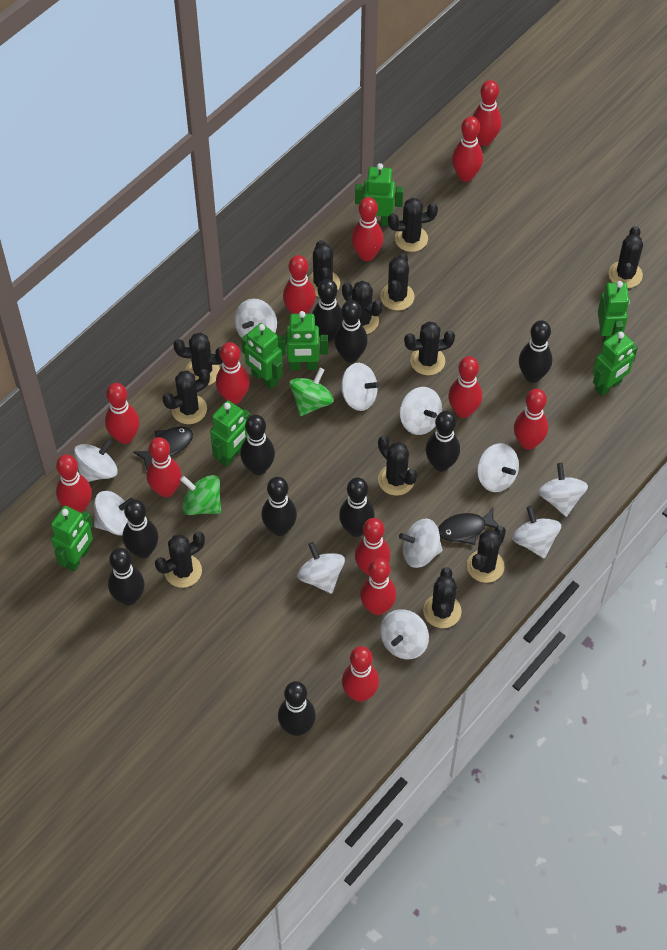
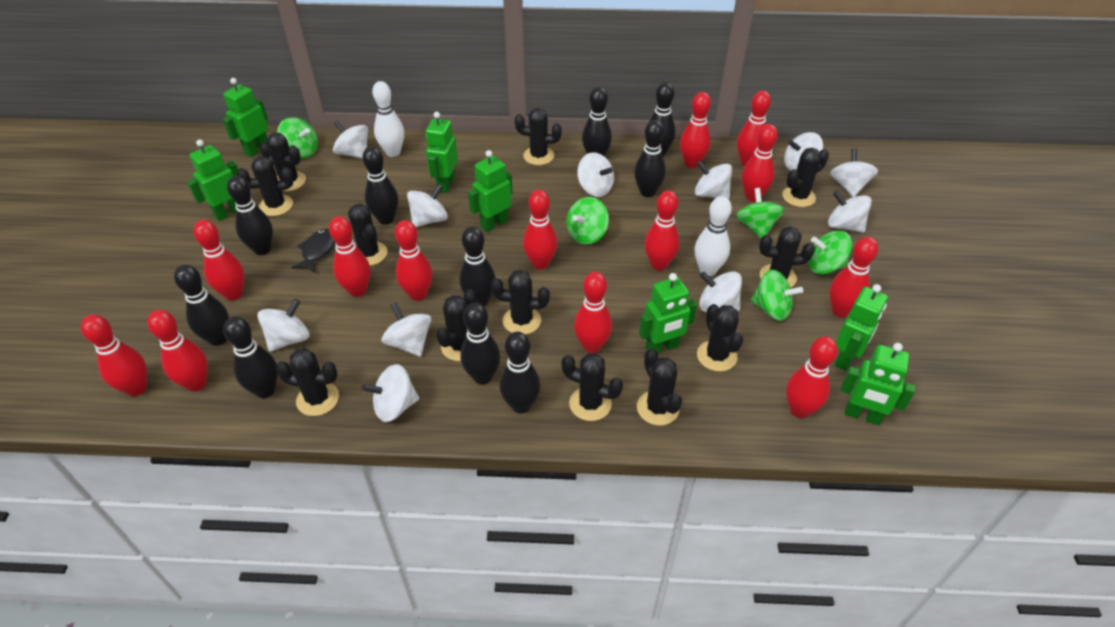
black fish: 2 -> 1
green spinning top: 2 -> 5
white bowling pin: 0 -> 2

